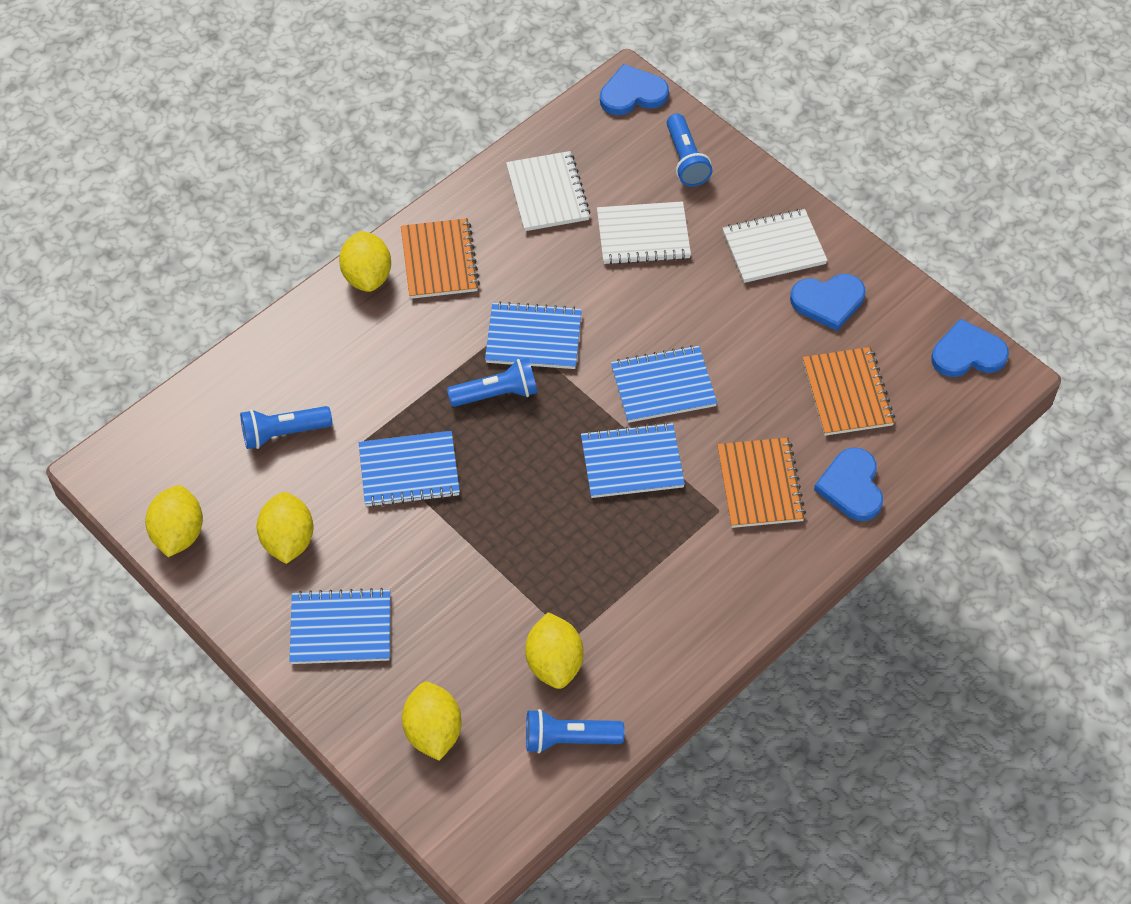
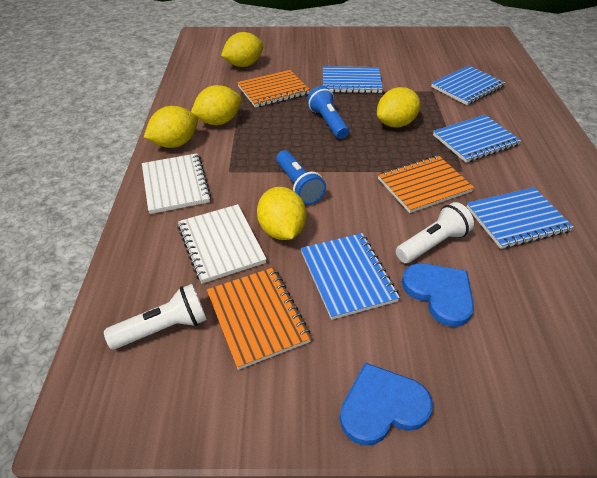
blue flashlight: 4 -> 2
blue heart: 4 -> 2
white flashlight: 0 -> 2
white notebook: 3 -> 2

